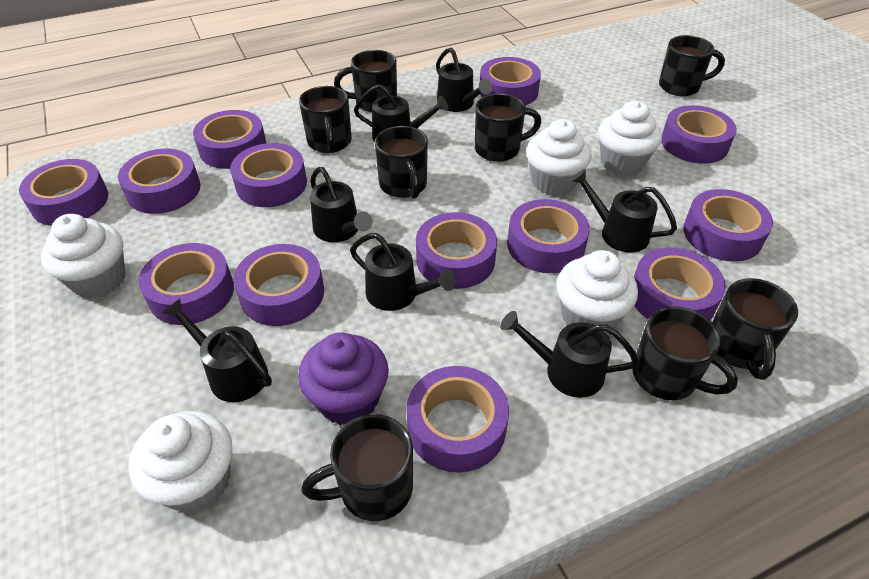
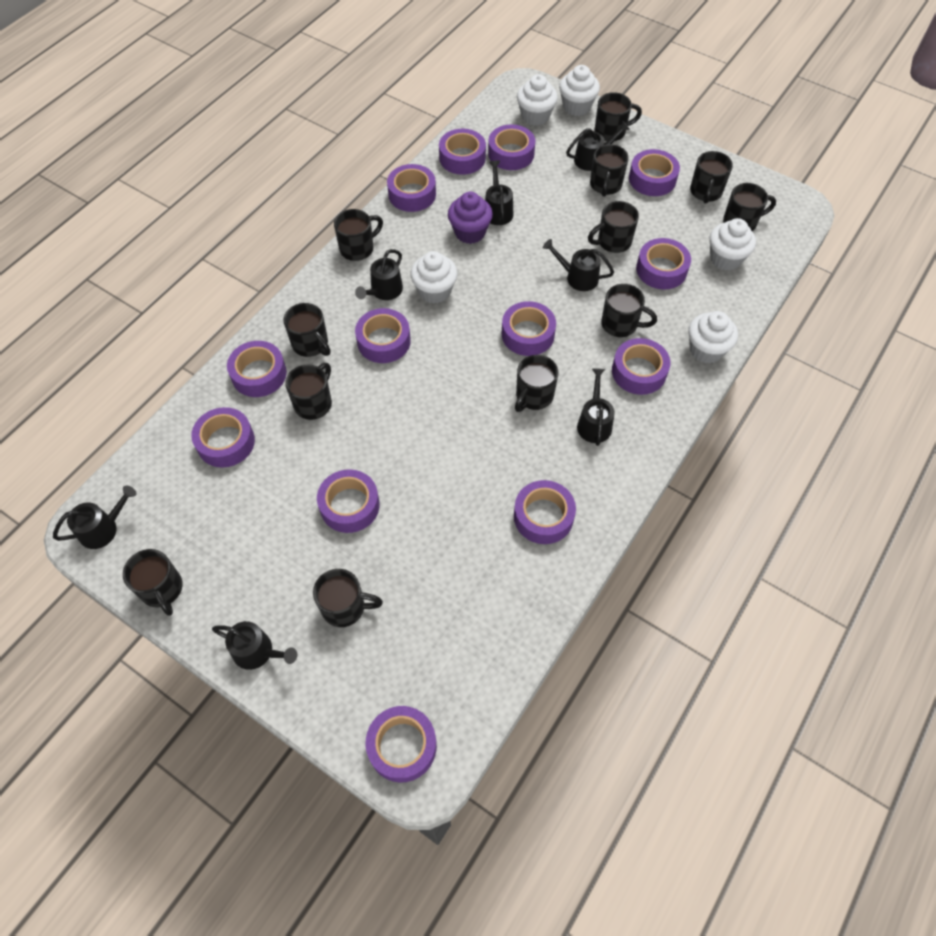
black mug: 8 -> 12

